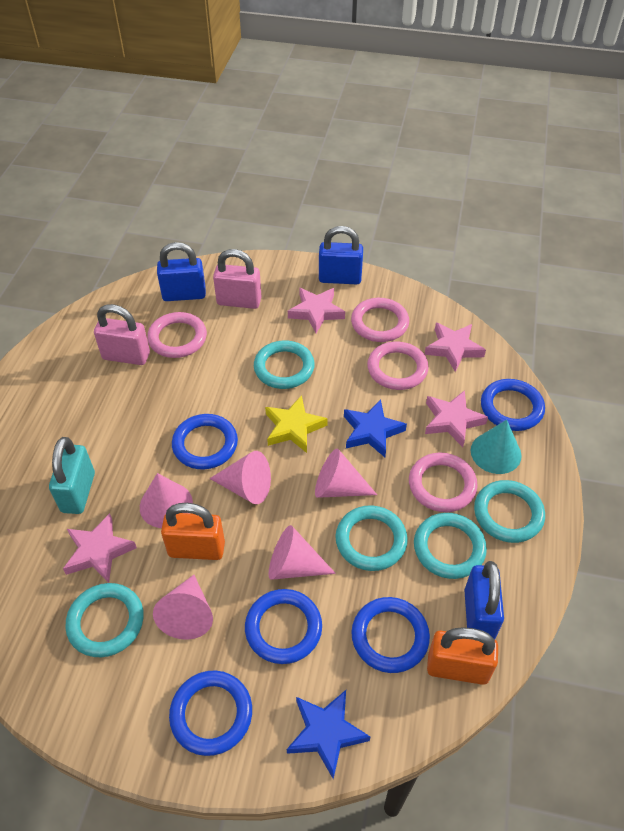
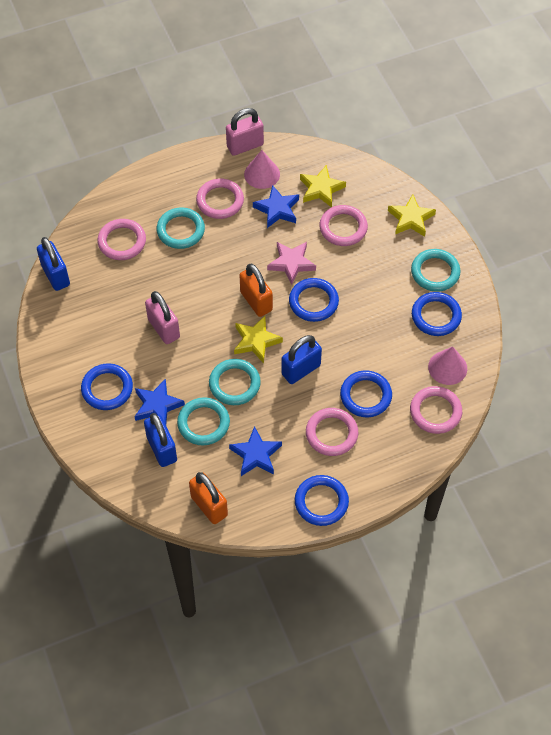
blue star: 2 -> 3
pink cone: 5 -> 2
pink ring: 4 -> 5
pink star: 4 -> 1
turquoise cone: 1 -> 0
turquoise padlock: 1 -> 0
turquoise ring: 5 -> 4
yellow star: 1 -> 3

